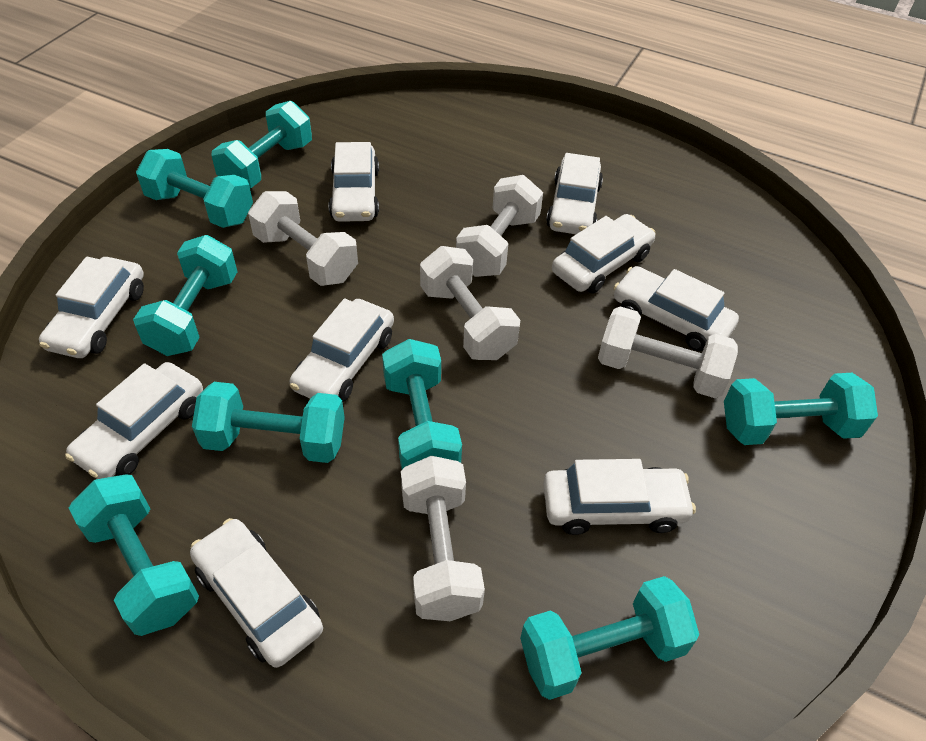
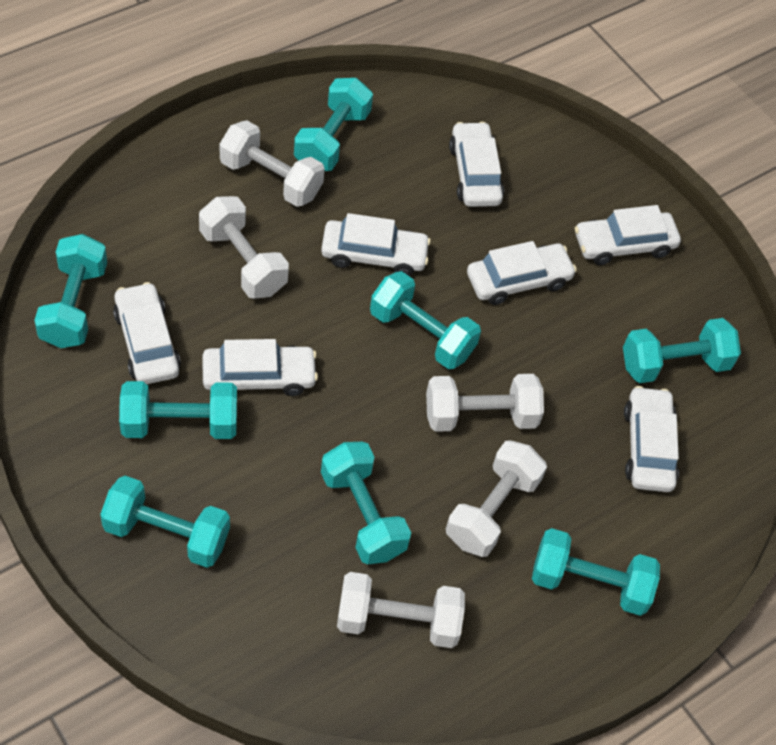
white car: 9 -> 7

